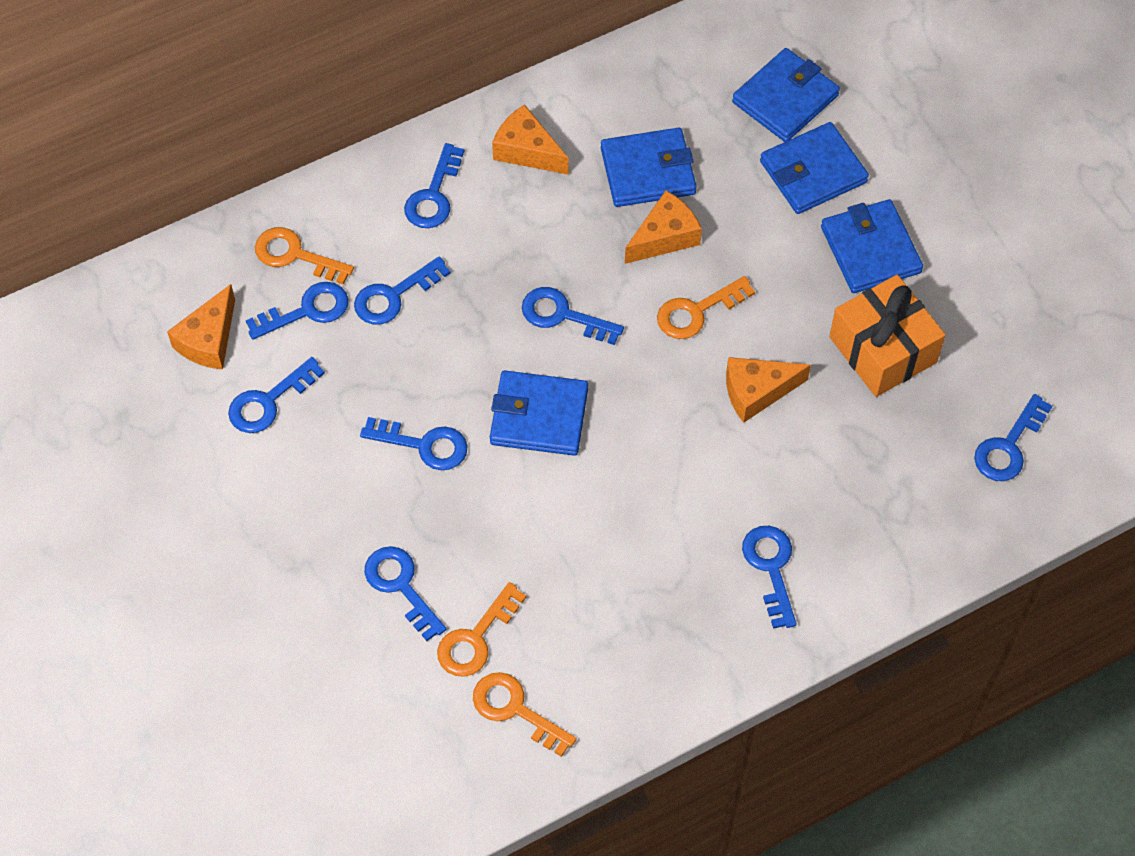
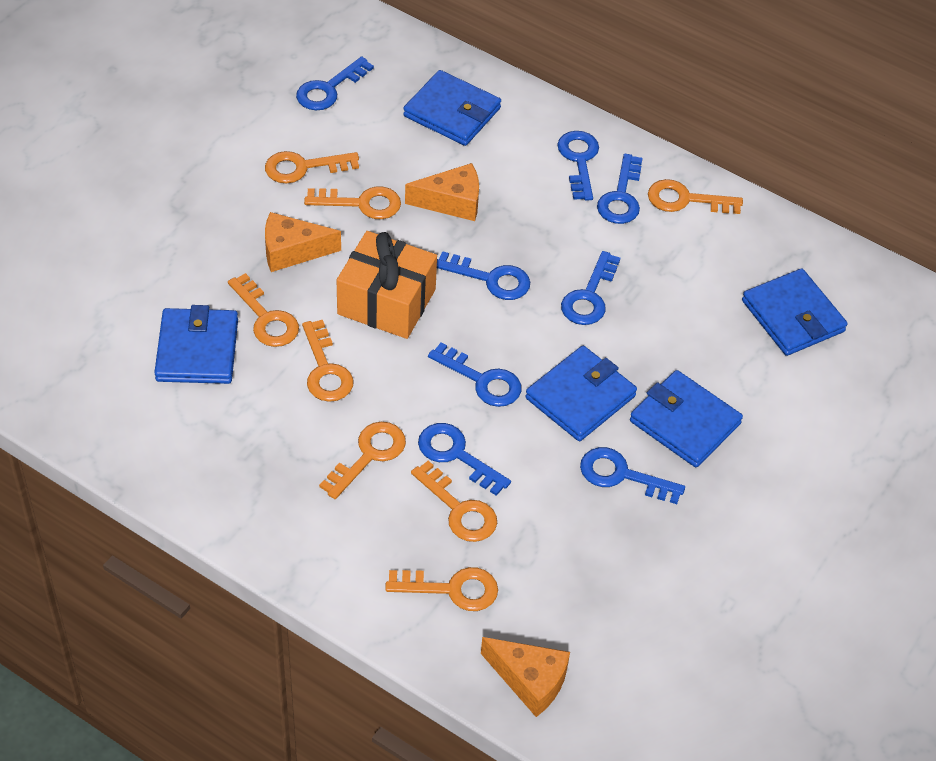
blue key: 9 -> 8
orange cheese: 4 -> 3
orange key: 4 -> 8

